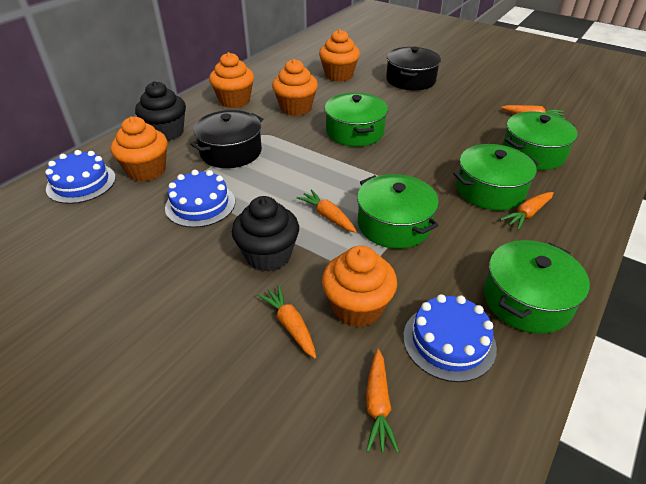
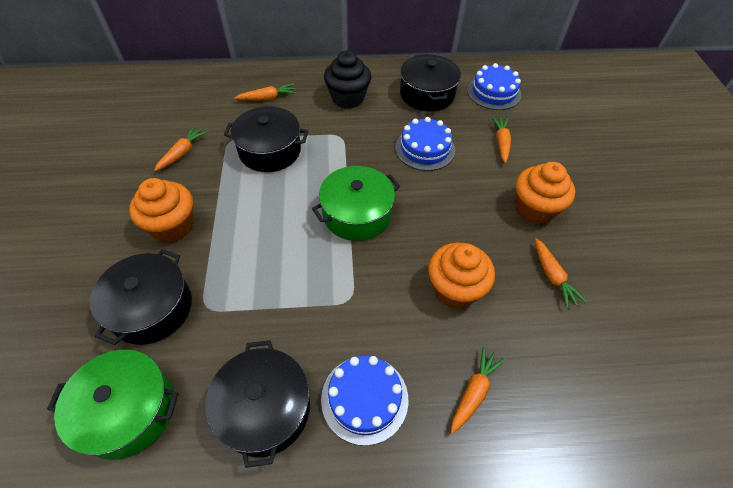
black cupcake: 2 -> 1
black pot: 2 -> 4
green pot: 5 -> 2
orange cupcake: 5 -> 3

